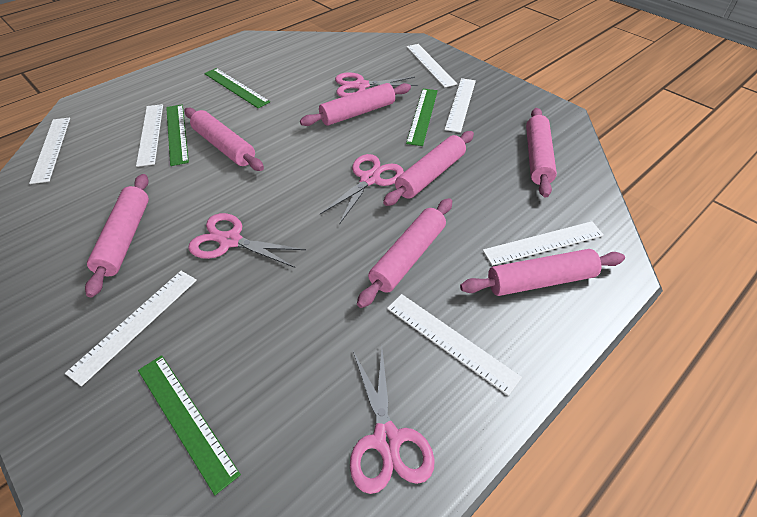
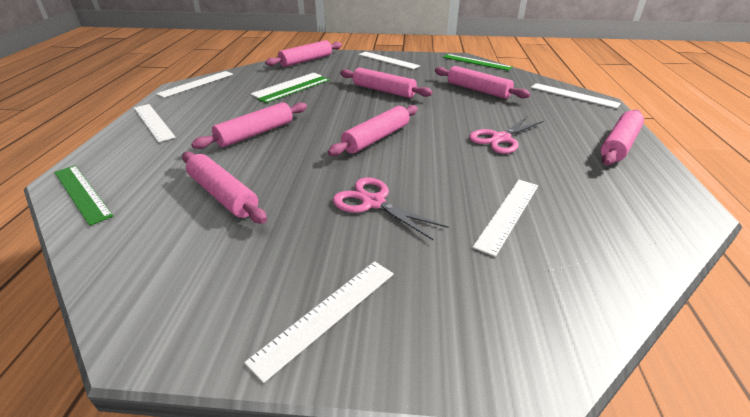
green ruler: 4 -> 3
pink scissors: 4 -> 2

